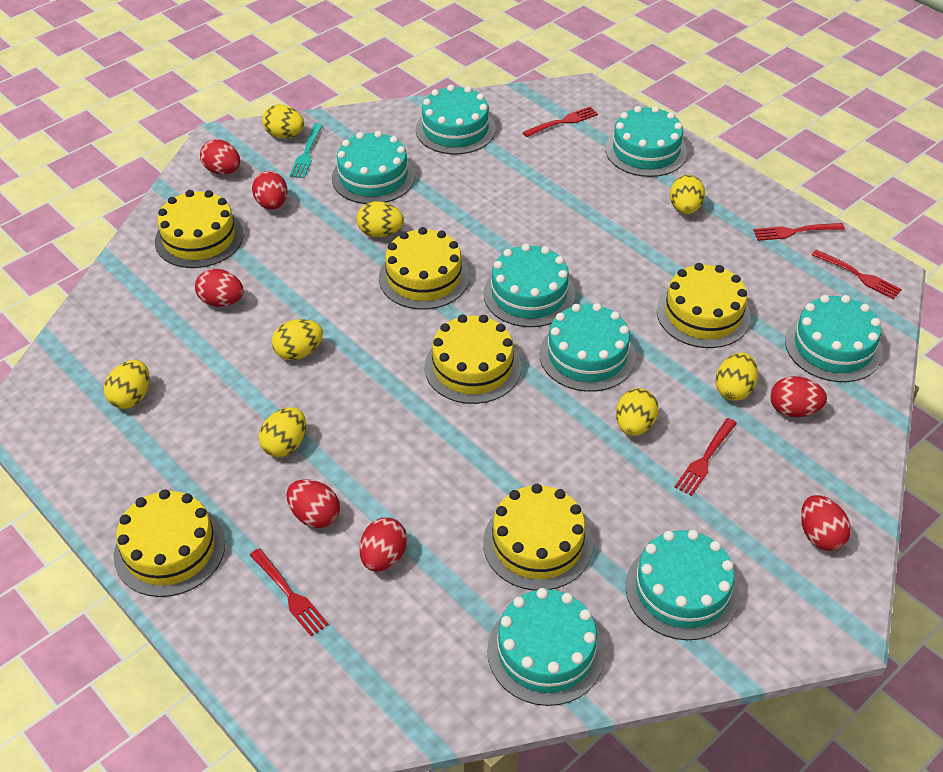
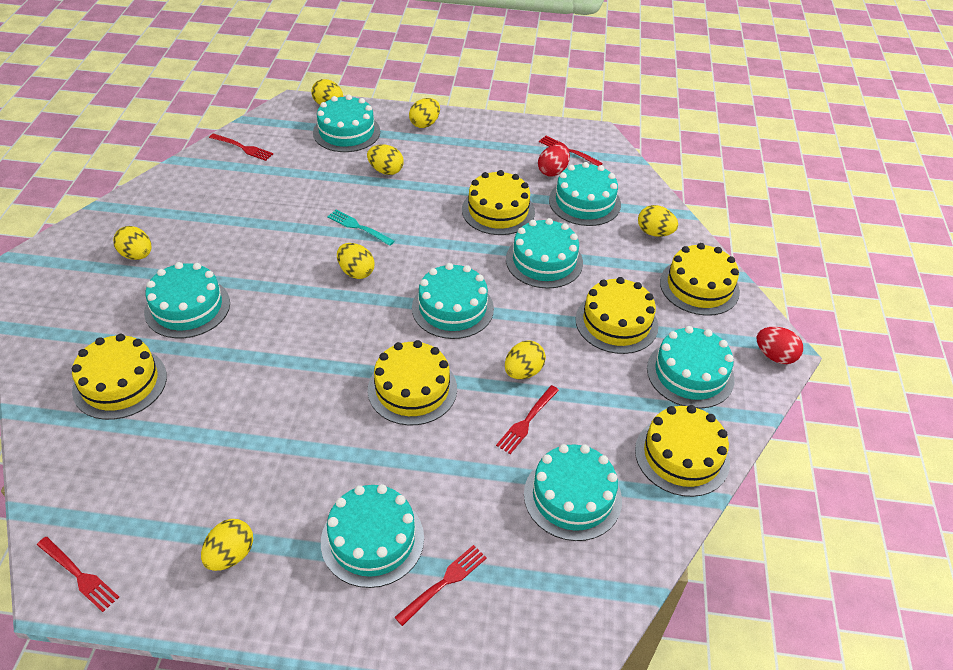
red egg: 7 -> 2

